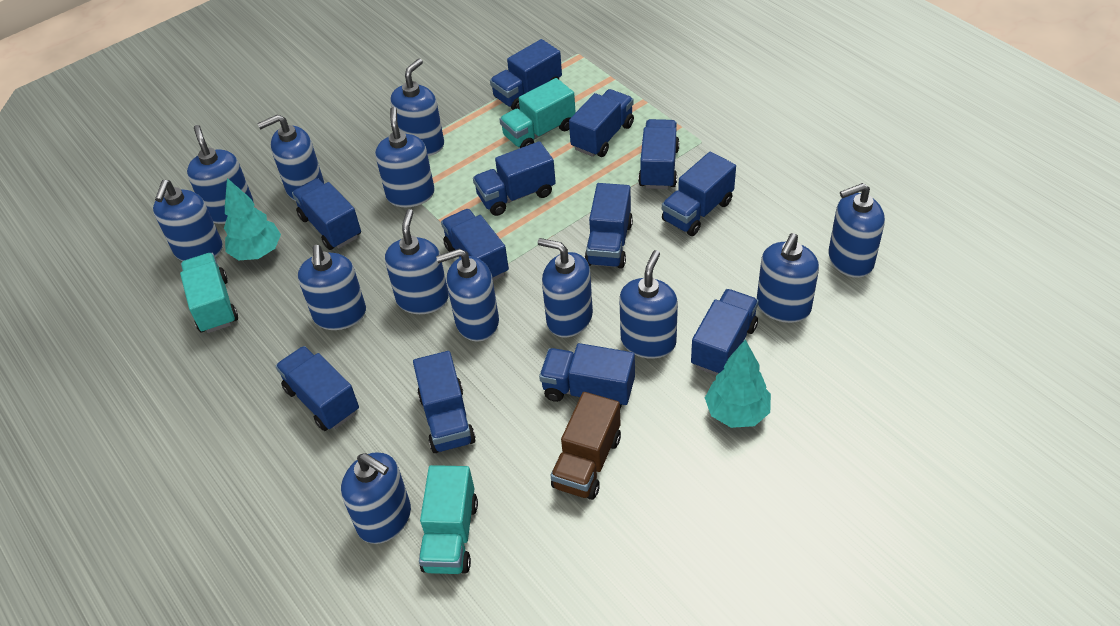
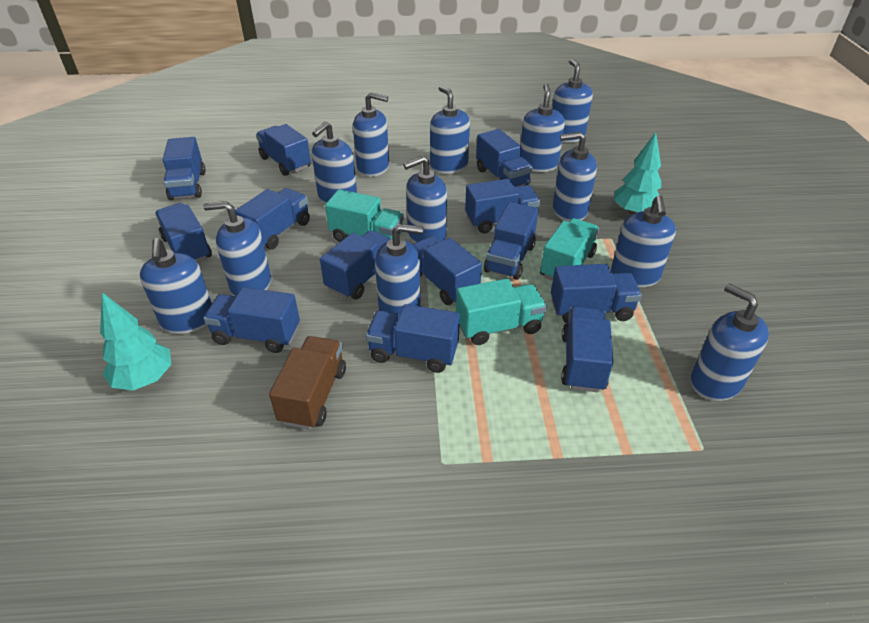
blue soap dispenser: 13 -> 12
blue truck: 12 -> 13

